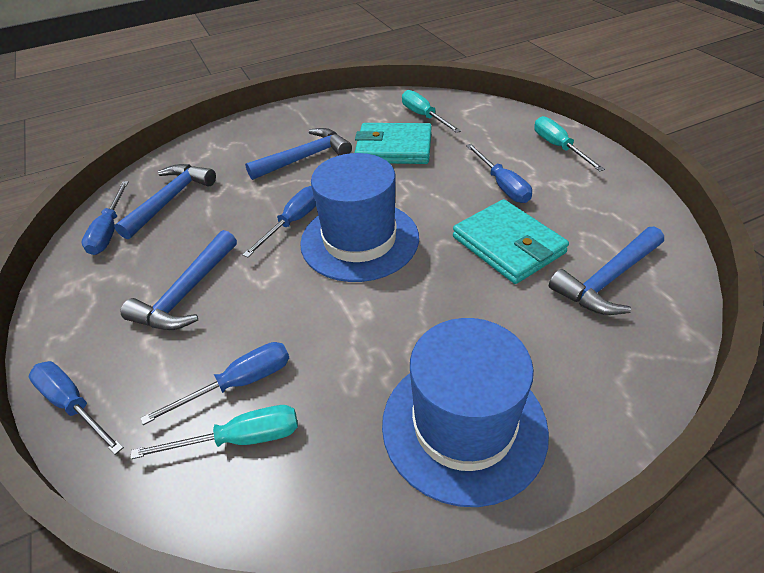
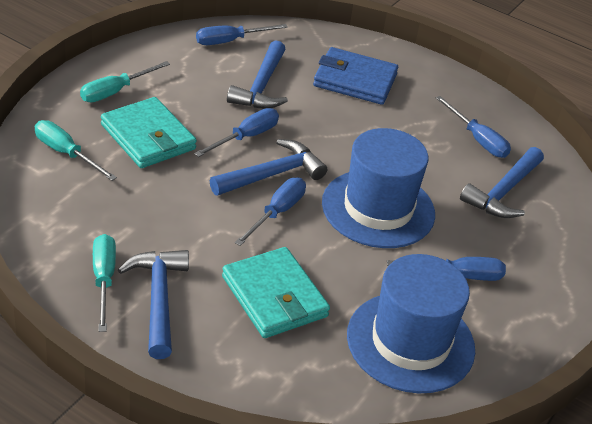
blue wallet: 0 -> 1

